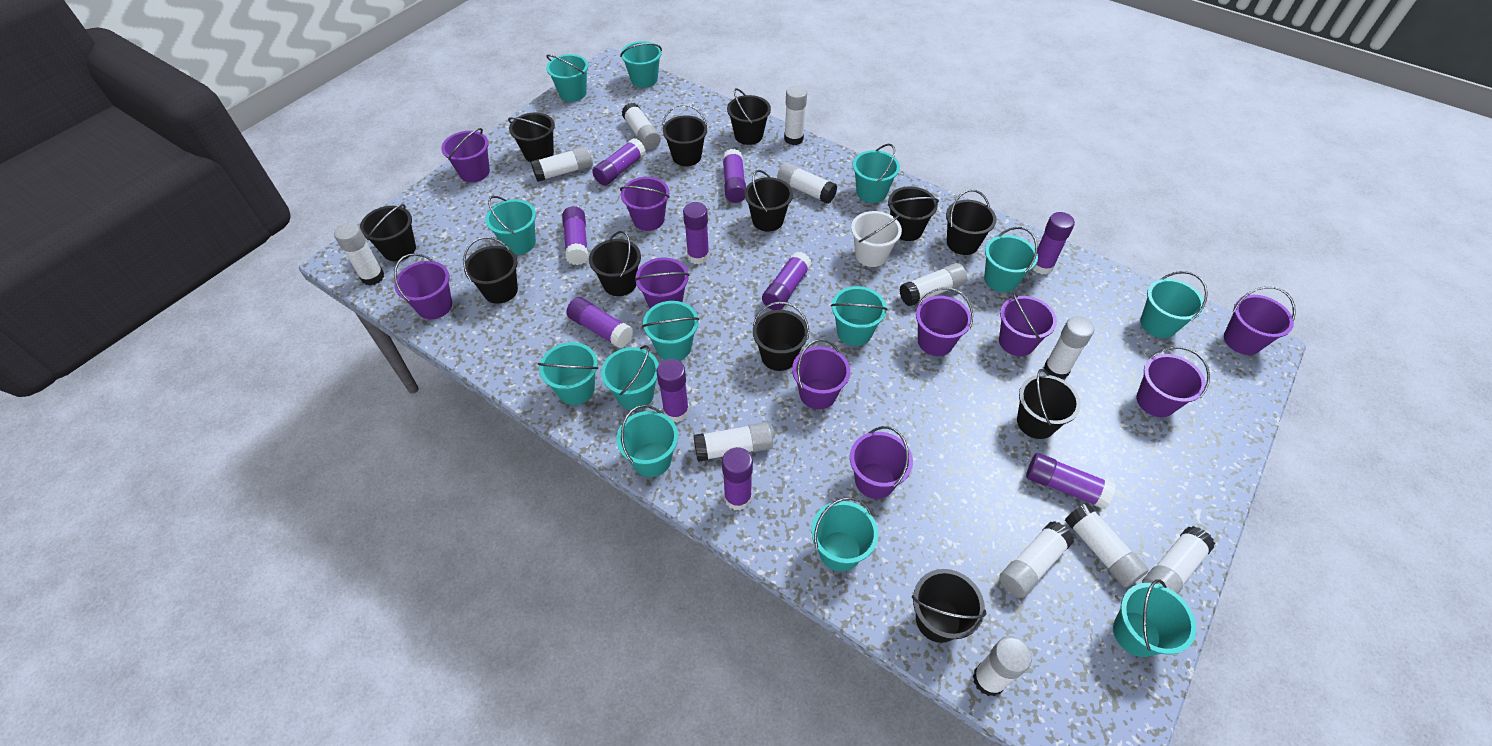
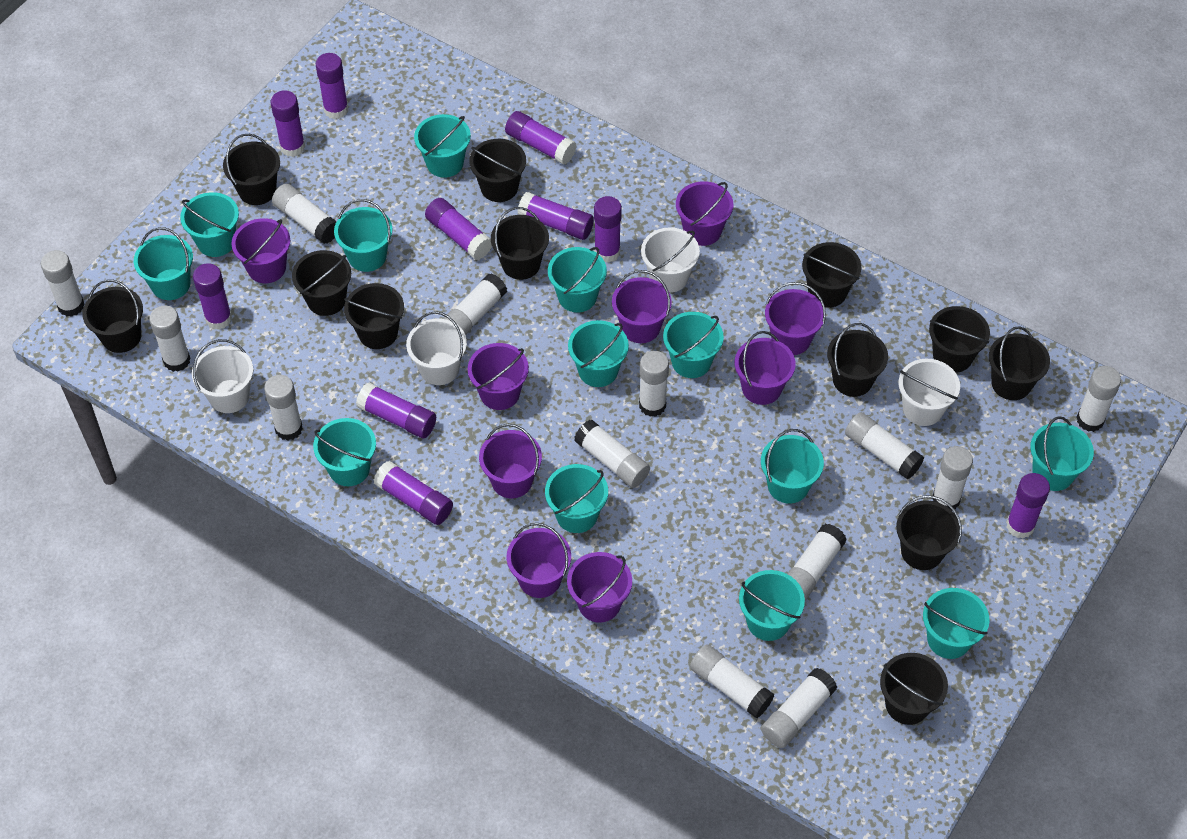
purple bucket: 10 -> 9
white bucket: 1 -> 4
white glue stick: 12 -> 13

